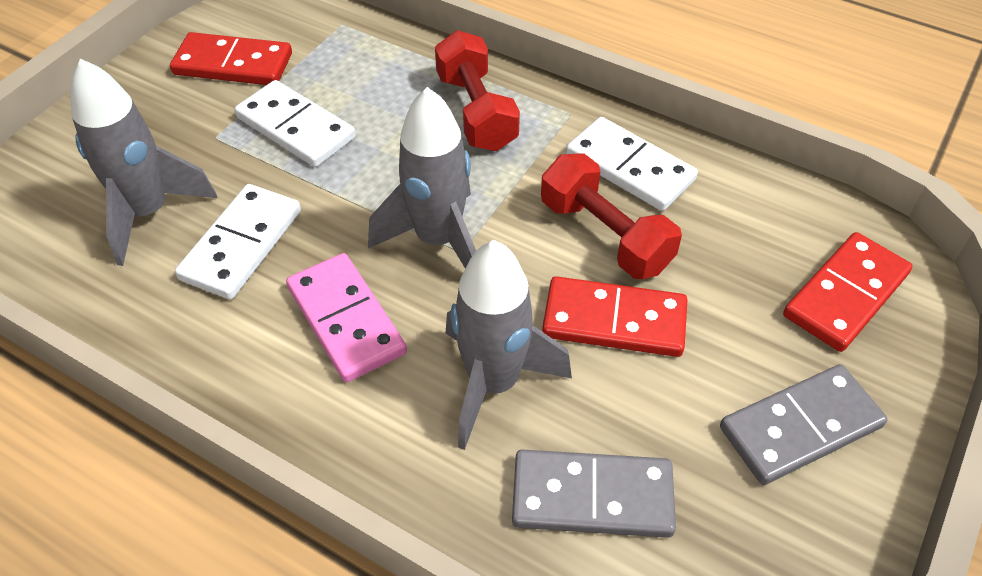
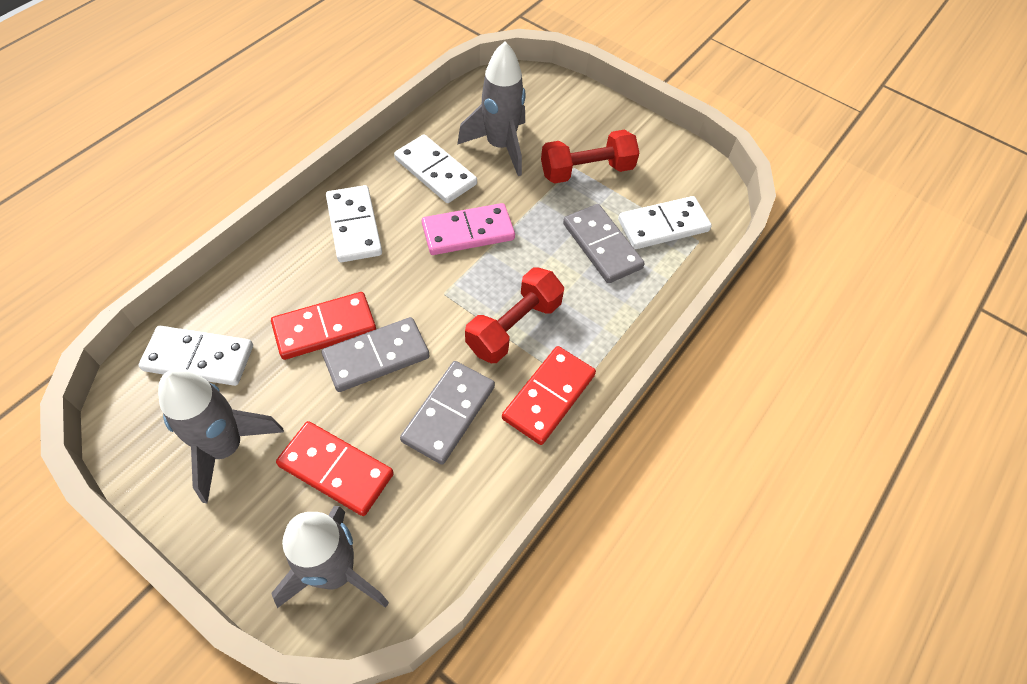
grey domino: 2 -> 3
white domino: 3 -> 4

